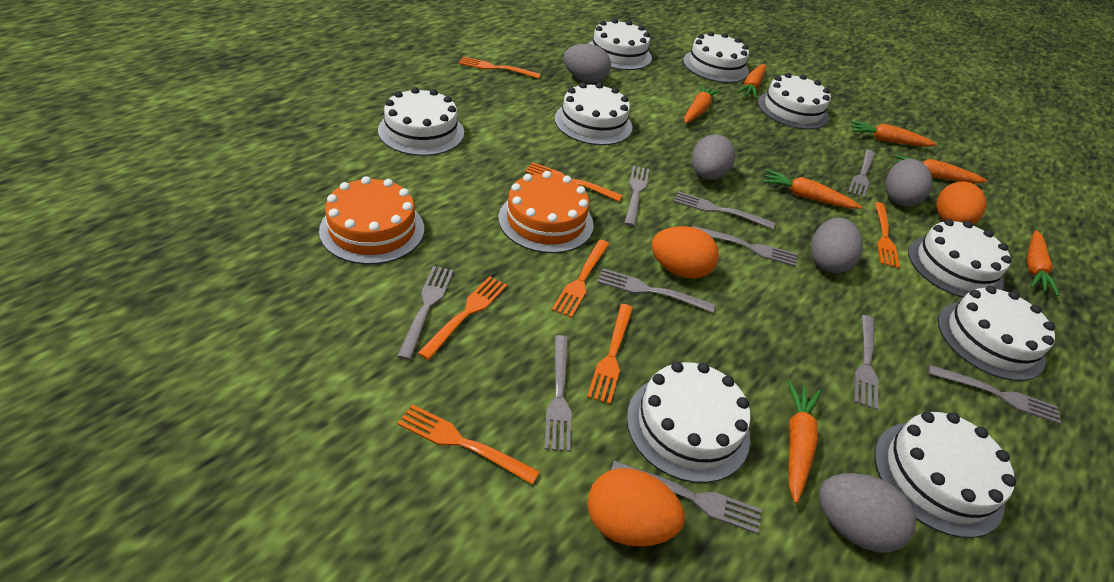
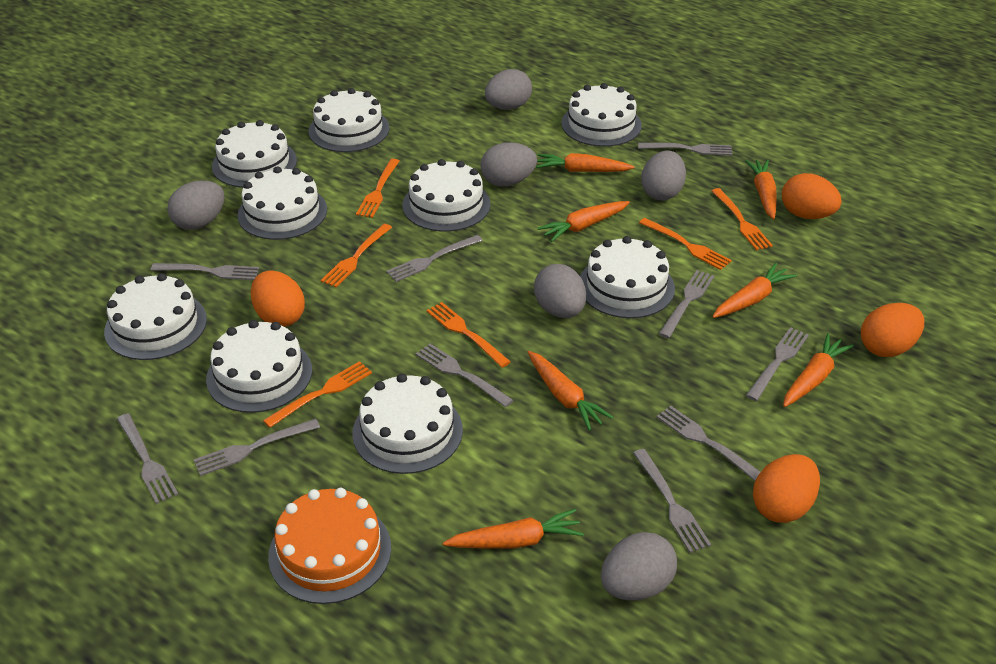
grey egg: 5 -> 6
orange cake: 2 -> 1
orange egg: 3 -> 4
orange fork: 7 -> 6

